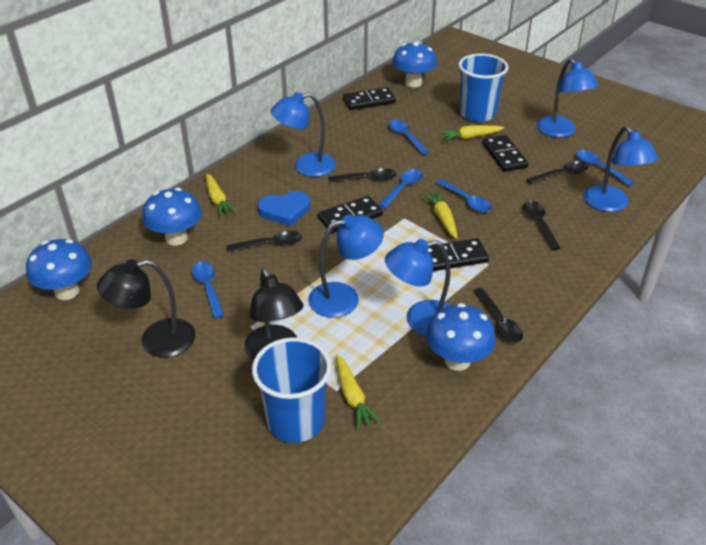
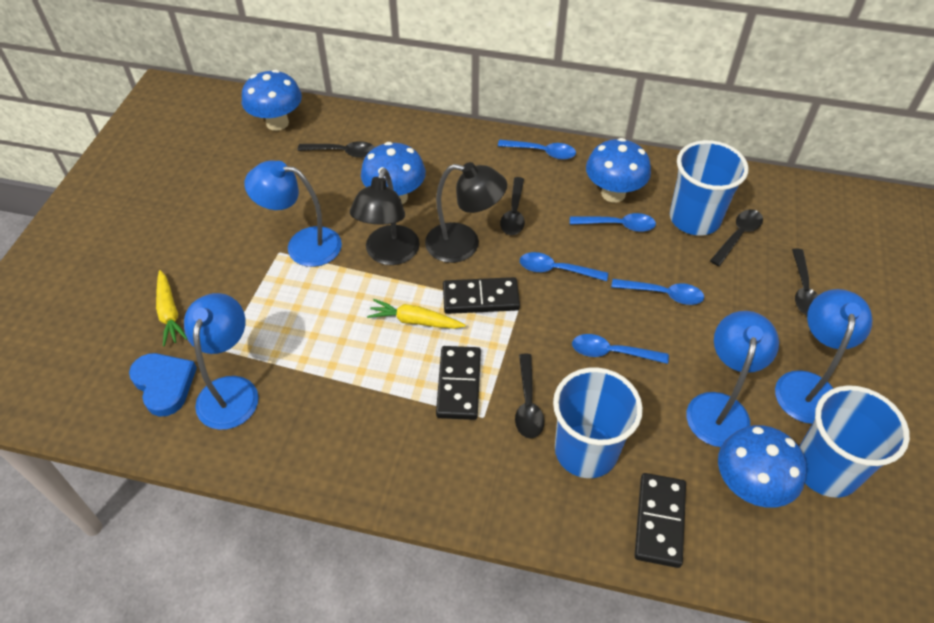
black domino: 4 -> 3
blue cup: 2 -> 3
blue lamp: 5 -> 4
yellow carrot: 4 -> 2

